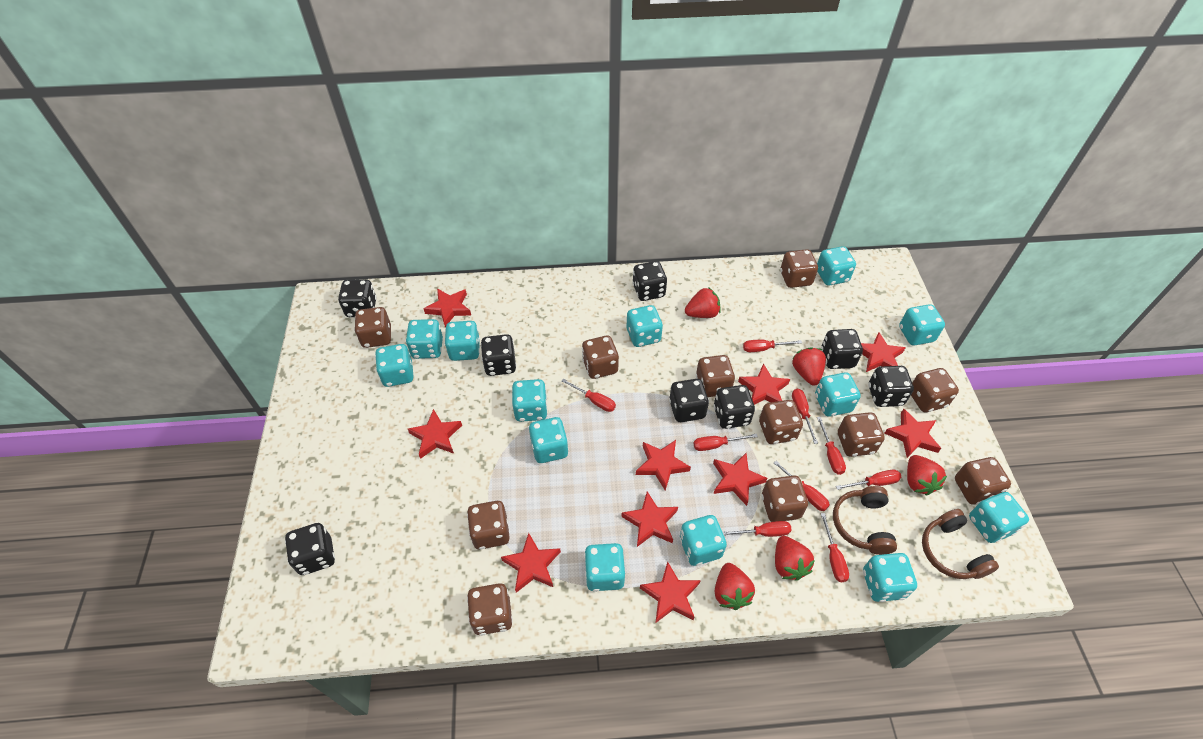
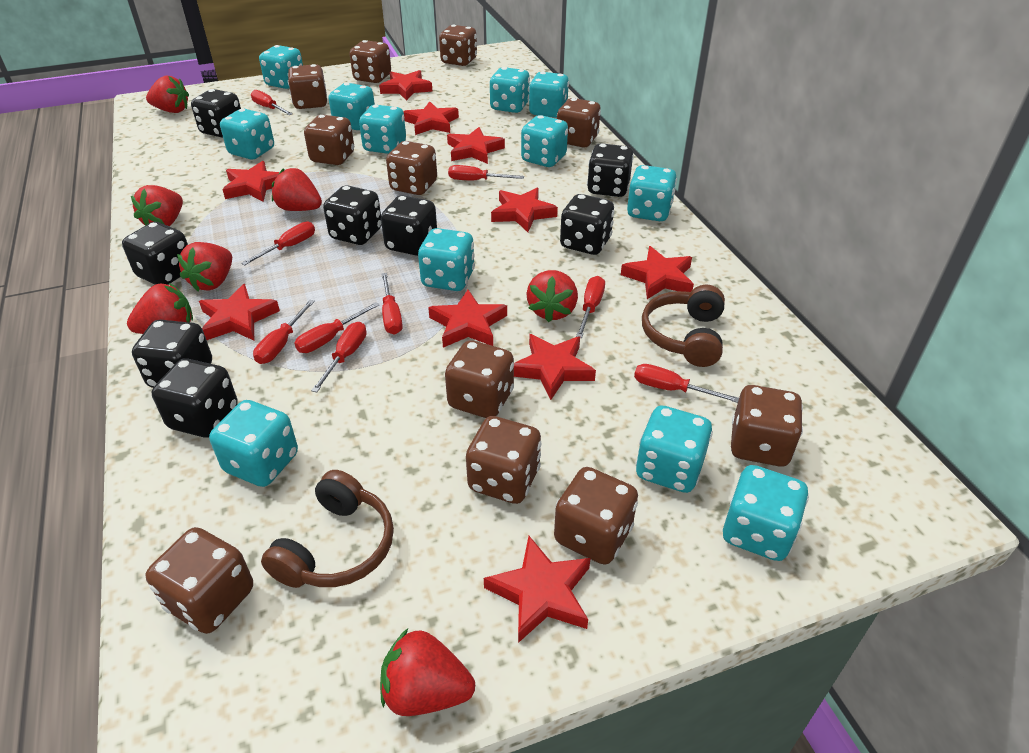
red strawberry: 5 -> 7
turquoise dice: 13 -> 12

